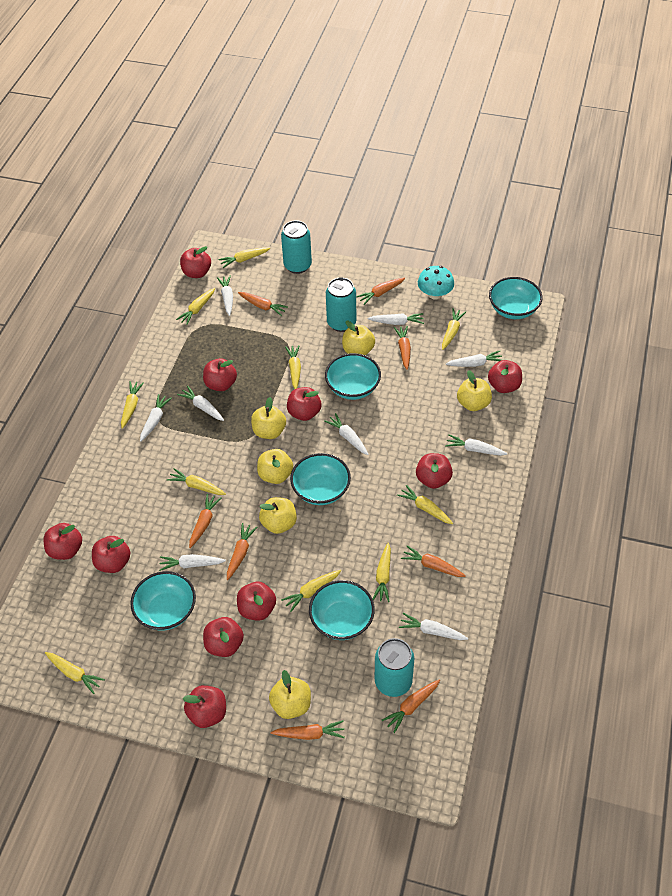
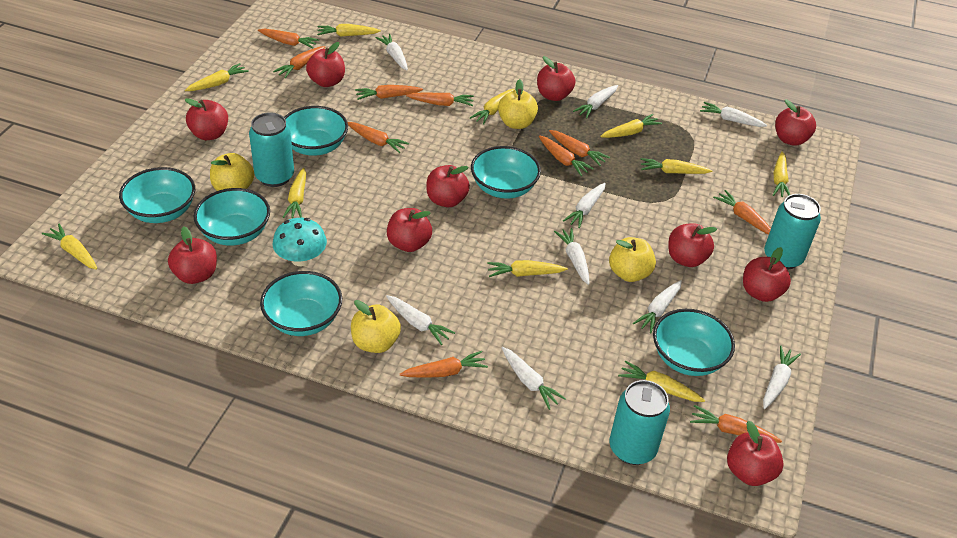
orange carrot: 8 -> 10
turquoise bowl: 5 -> 6
yellow apple: 6 -> 4

